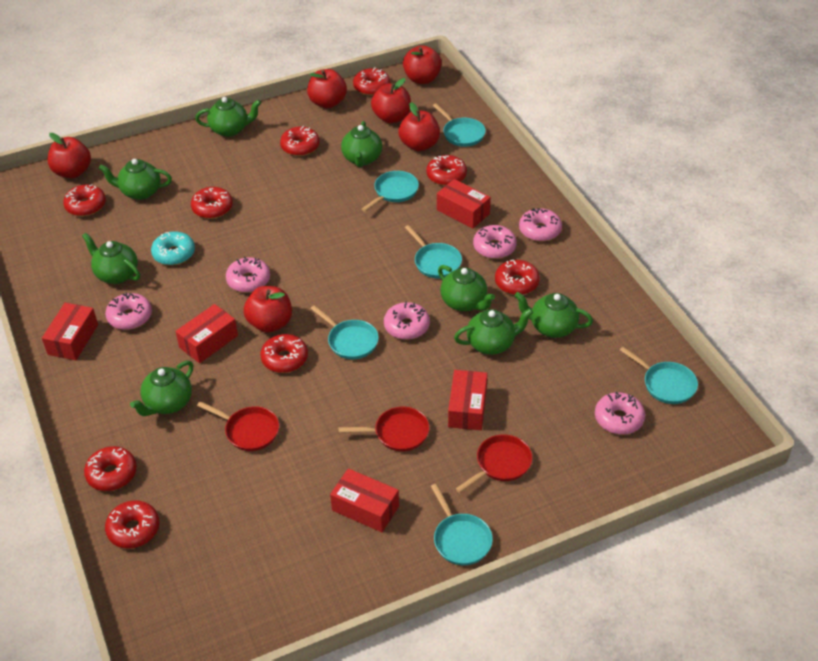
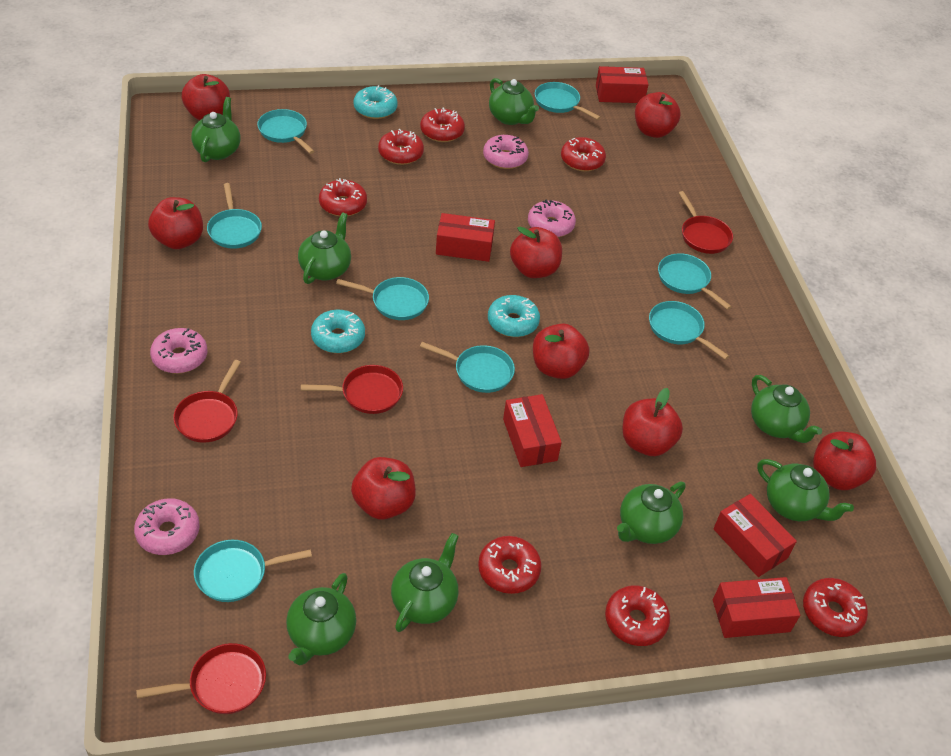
pink donut: 6 -> 4
red apple: 6 -> 8
red donut: 9 -> 7
red pan: 3 -> 4
turquoise donut: 1 -> 3
turquoise pan: 6 -> 8

